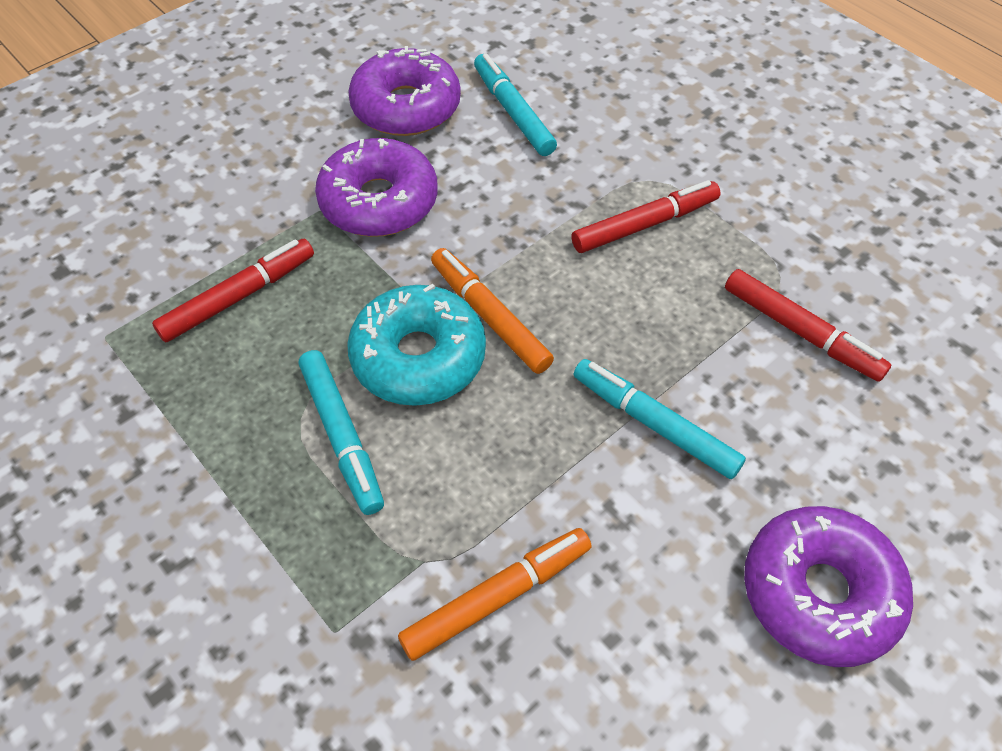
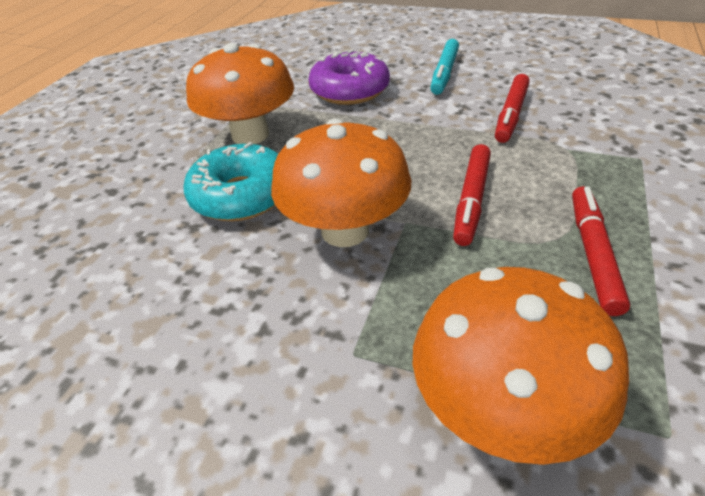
orange marker: 2 -> 0
orange mushroom: 0 -> 3
purple donut: 3 -> 1
turquoise marker: 3 -> 1

